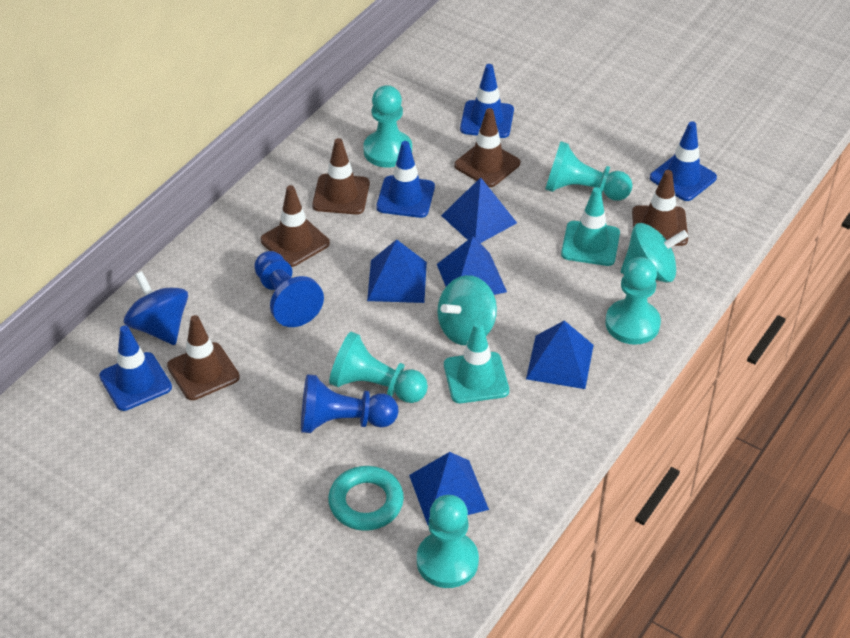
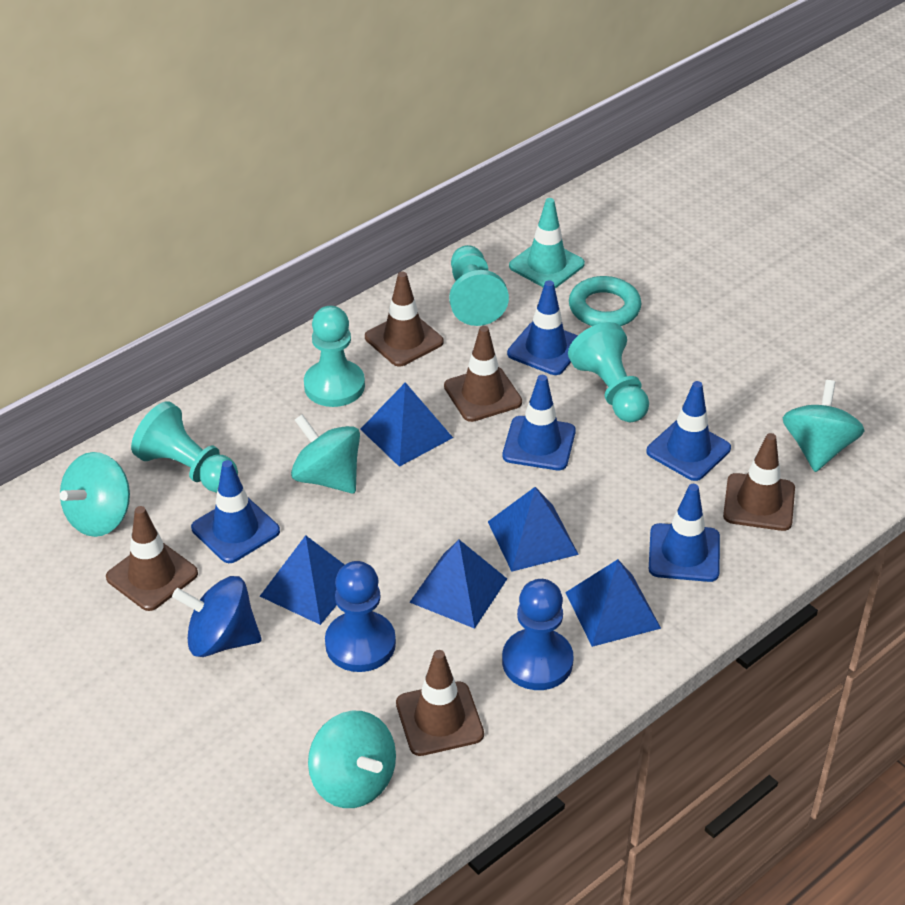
blue traffic cone: 4 -> 5
turquoise pawn: 5 -> 4
turquoise spinning top: 2 -> 4
turquoise traffic cone: 2 -> 1

